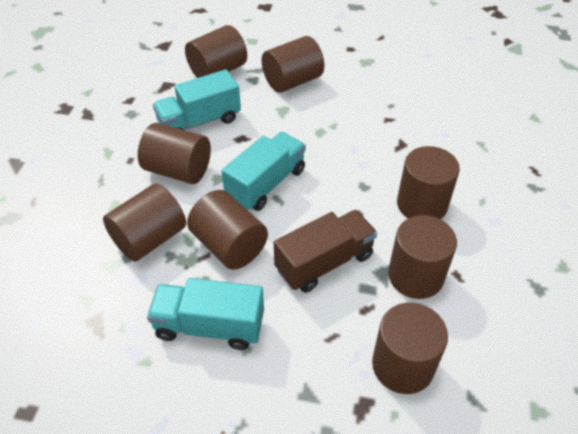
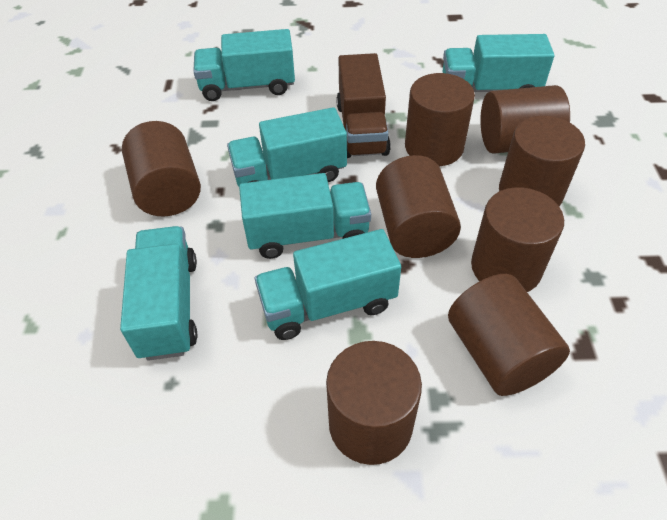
turquoise truck: 3 -> 6

